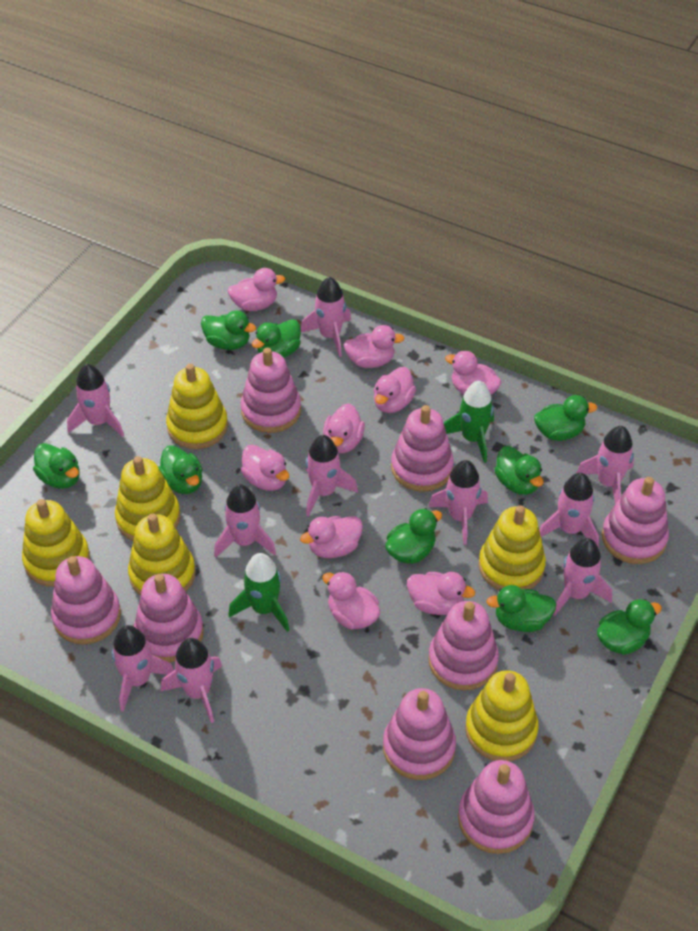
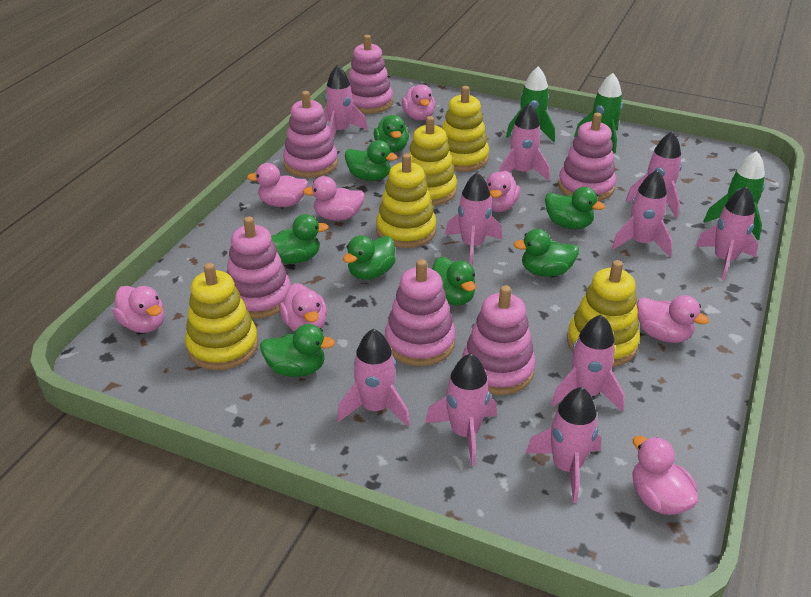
green duck: 9 -> 8
green rocket: 2 -> 3
pink duck: 9 -> 8
pink stacking toy: 8 -> 6
yellow stacking toy: 6 -> 5

